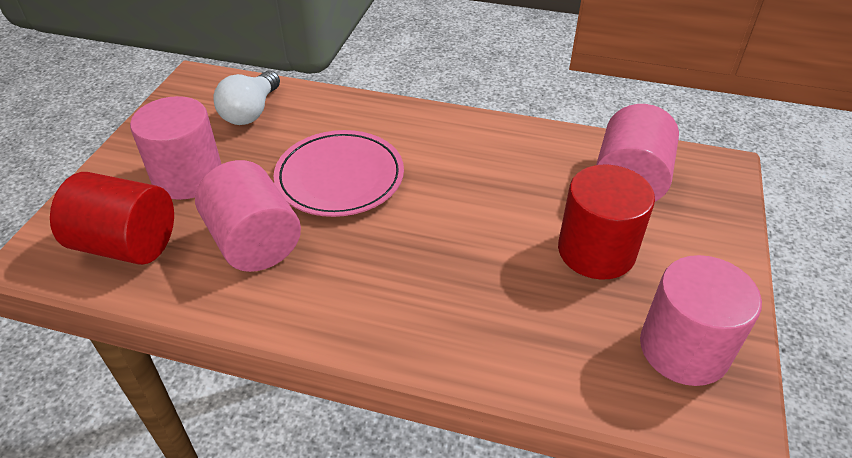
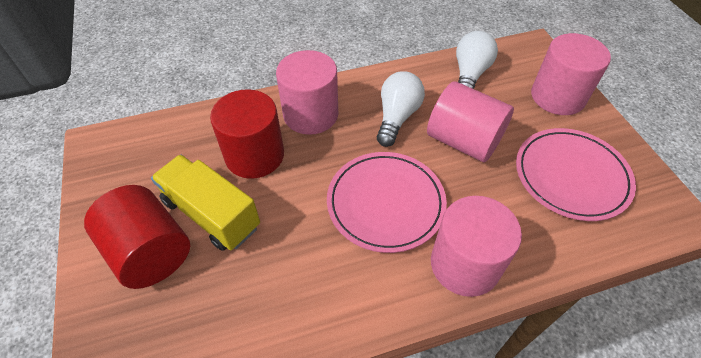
pink plate: 1 -> 2
white light bulb: 1 -> 2
yellow truck: 0 -> 1

